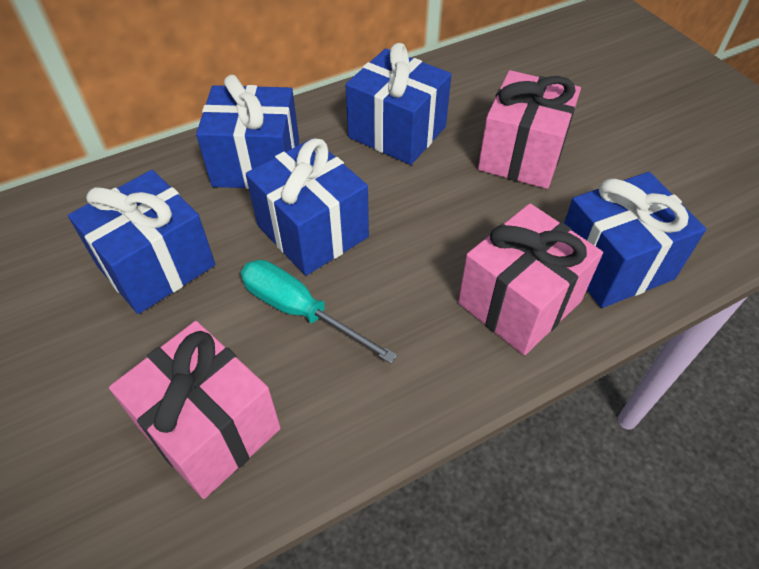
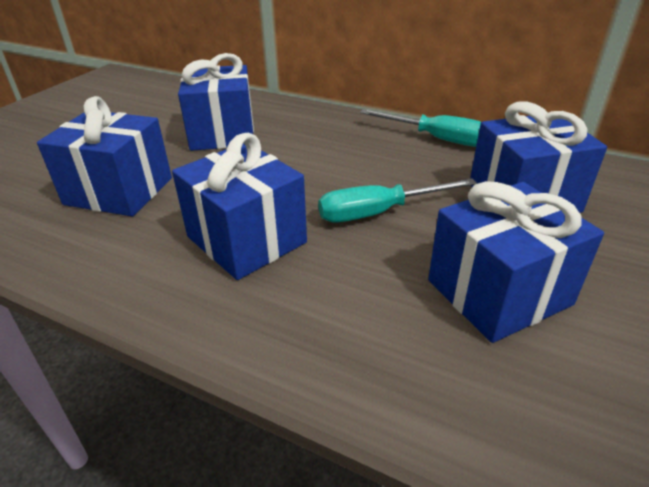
pink gift: 3 -> 0
turquoise screwdriver: 1 -> 2

